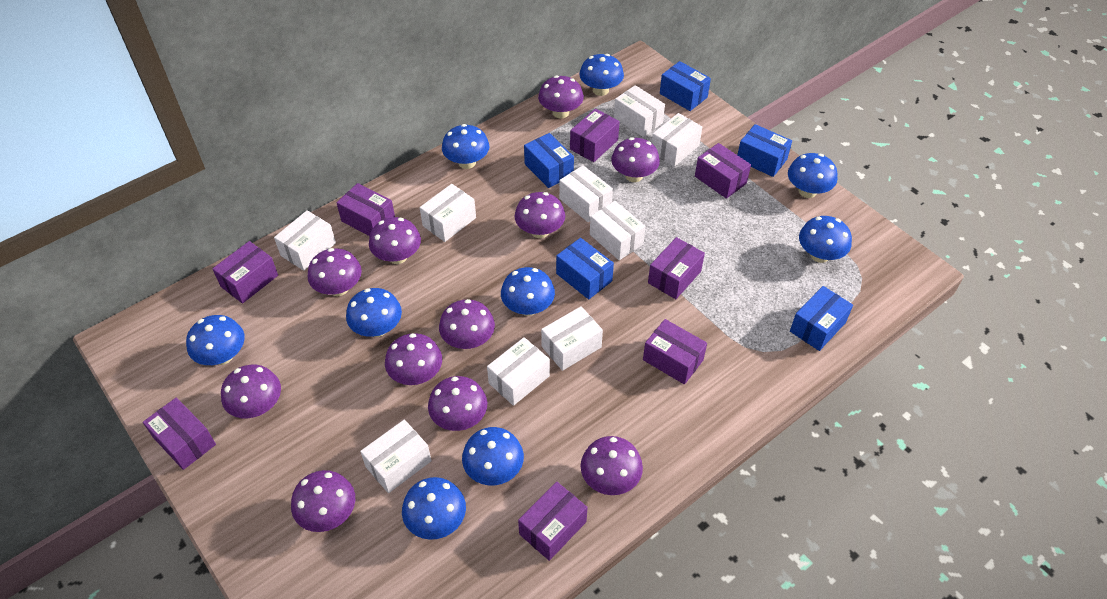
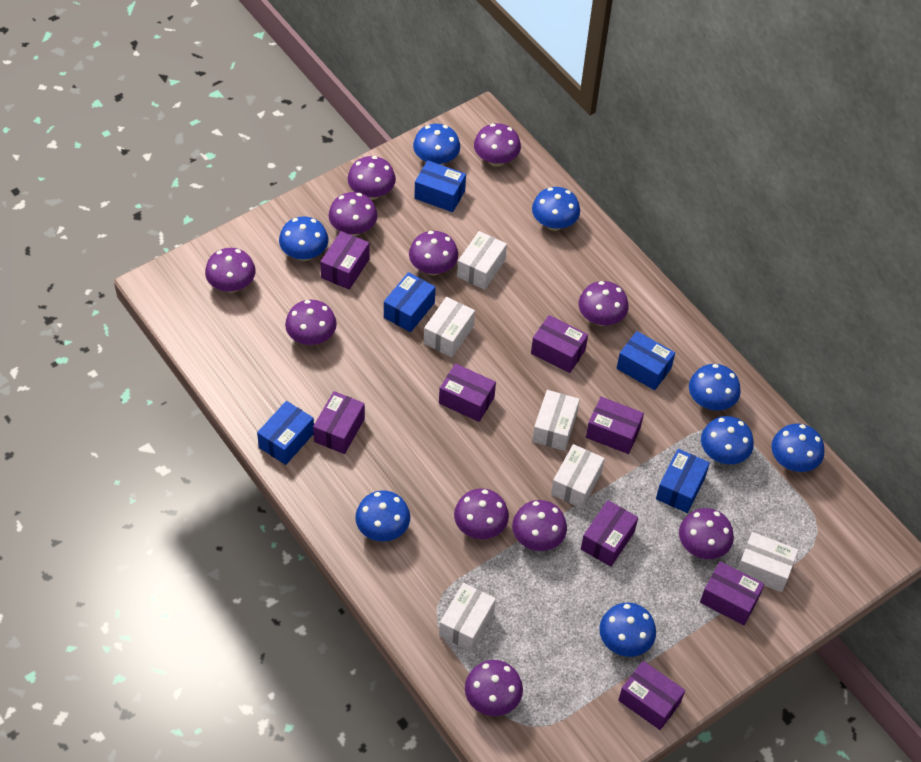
blue mushroom: 9 -> 8
white box: 9 -> 6

